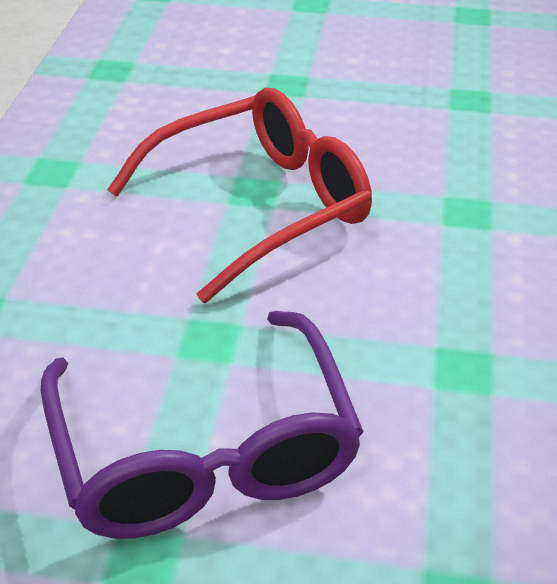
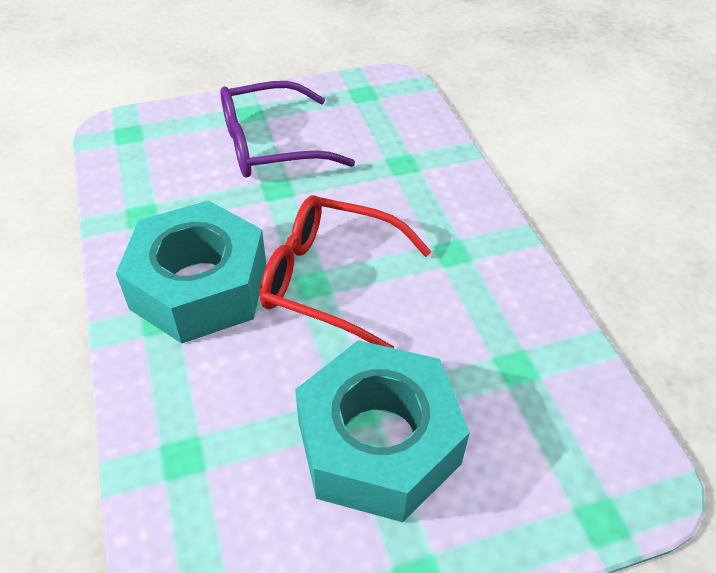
turquoise nut: 0 -> 2

